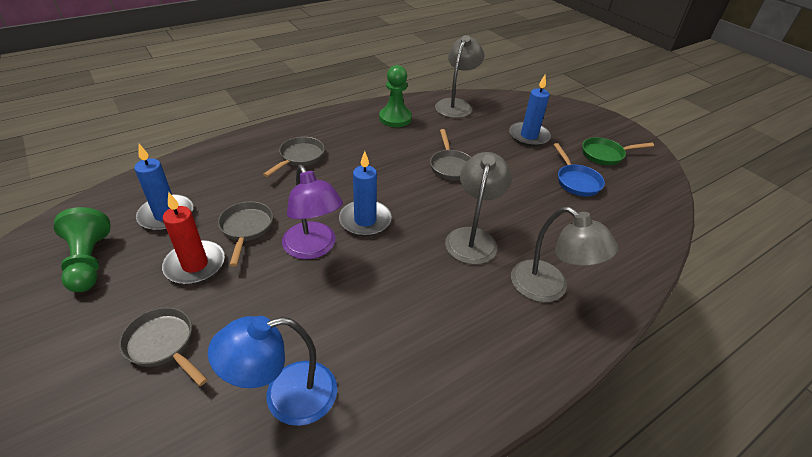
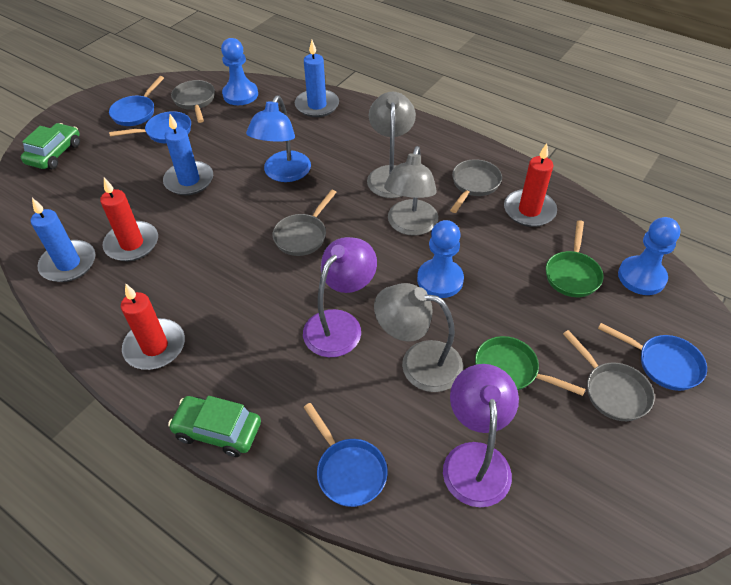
blue pan: 1 -> 4
blue pawn: 0 -> 3
green car: 0 -> 2
green pan: 1 -> 2
green pawn: 2 -> 0
purple lamp: 1 -> 2
red candle: 1 -> 3

